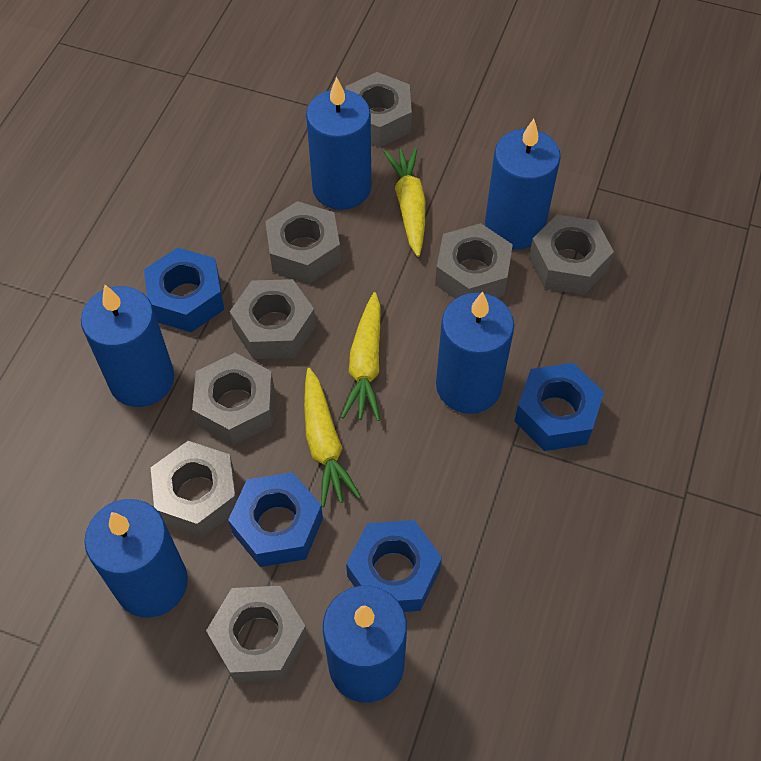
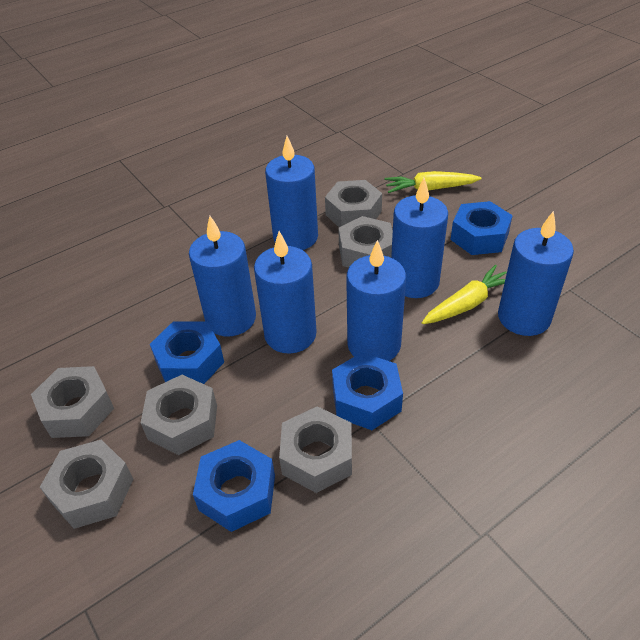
grey nut: 8 -> 6
yellow carrot: 3 -> 2

